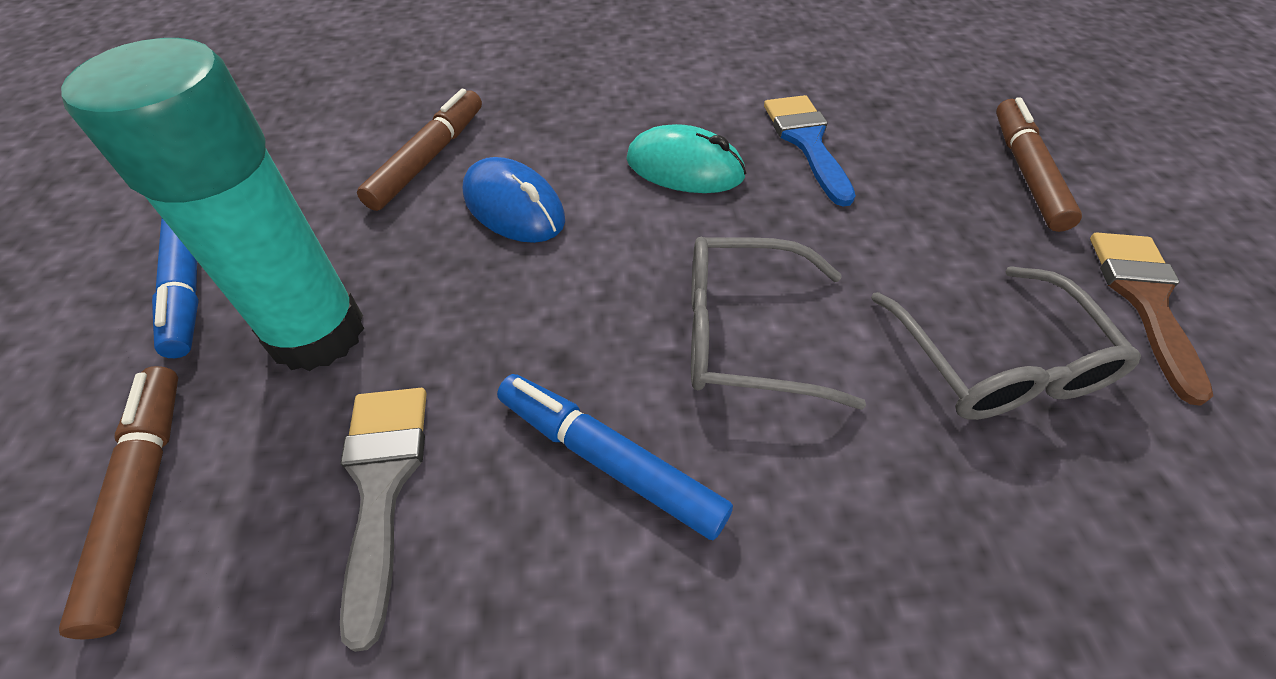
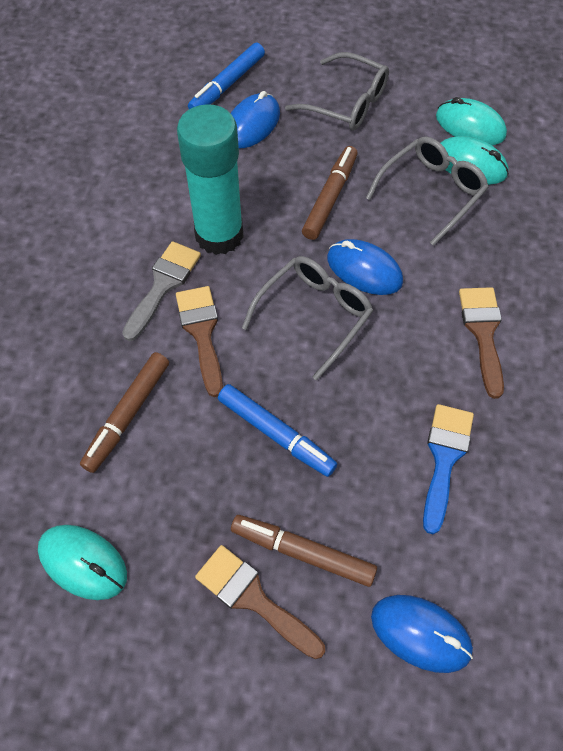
blue mouse: 1 -> 3
brown brush: 1 -> 3
grey glasses: 2 -> 3
turquoise mouse: 1 -> 3

